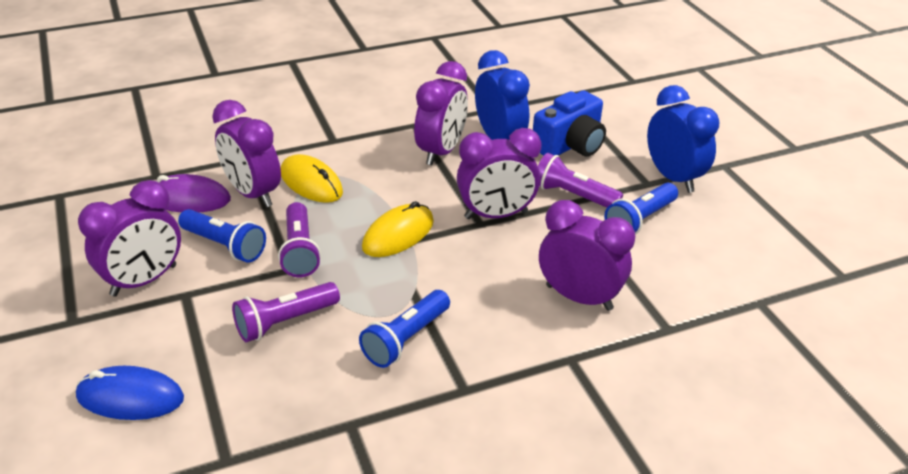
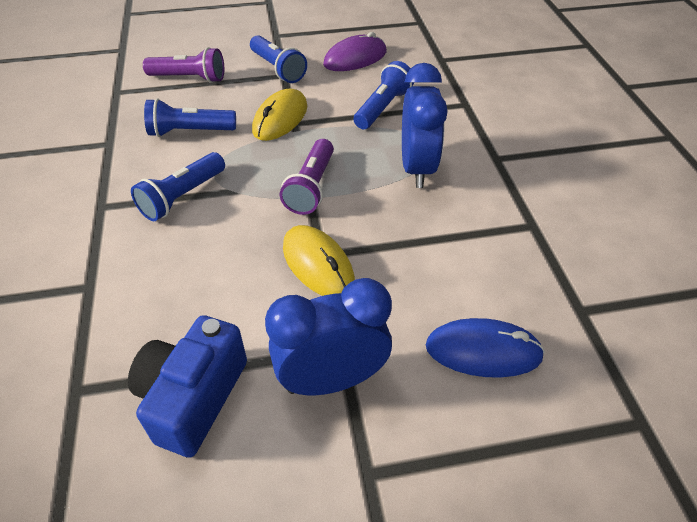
blue flashlight: 3 -> 4
purple clock: 5 -> 0
purple flashlight: 3 -> 2

